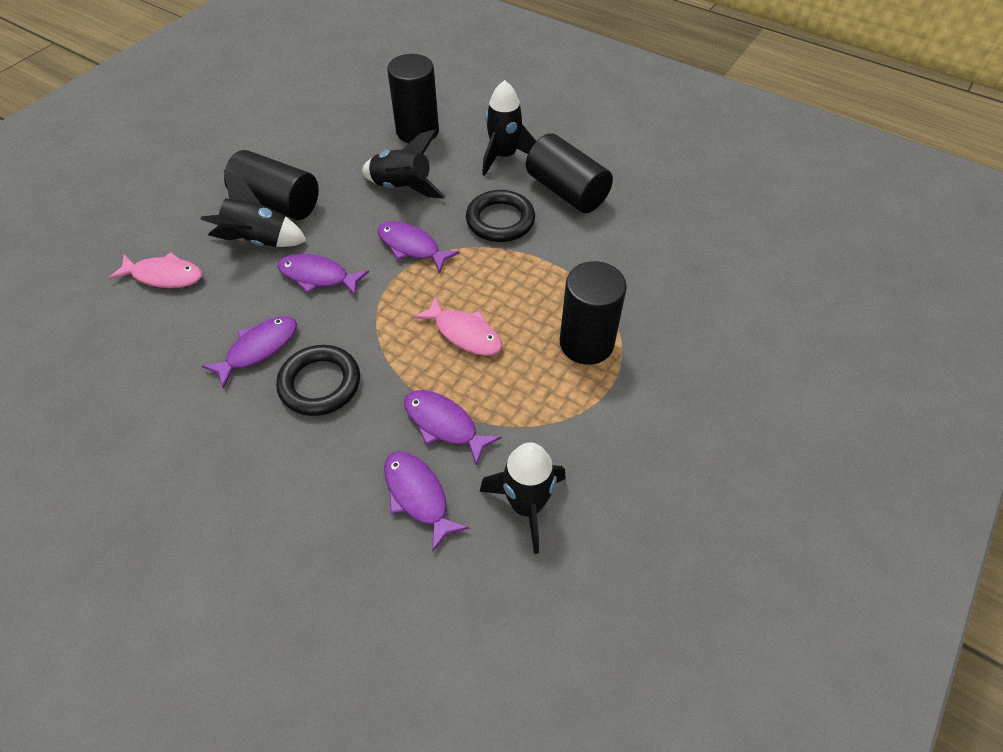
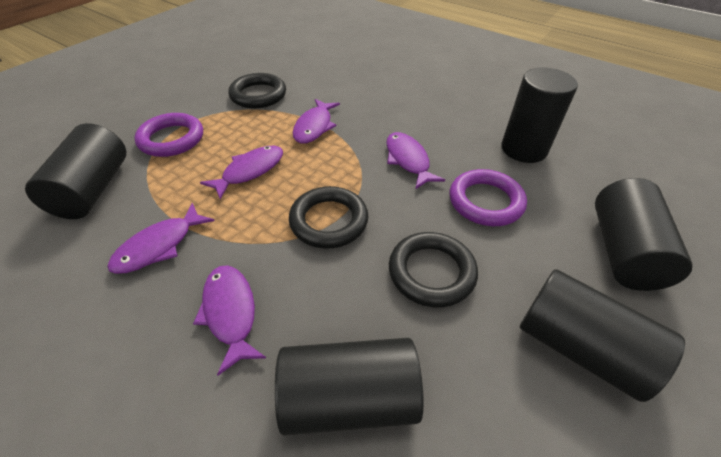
black cylinder: 4 -> 5
black ring: 2 -> 3
black rocket: 4 -> 0
pink fish: 2 -> 0
purple ring: 0 -> 2

